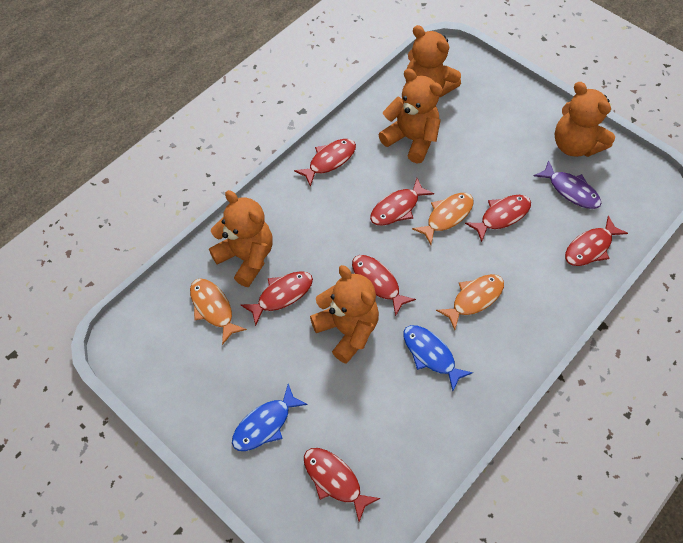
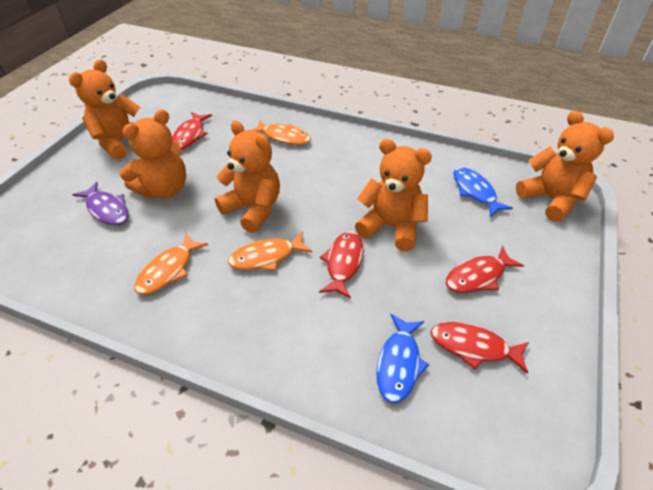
red fish: 7 -> 4

